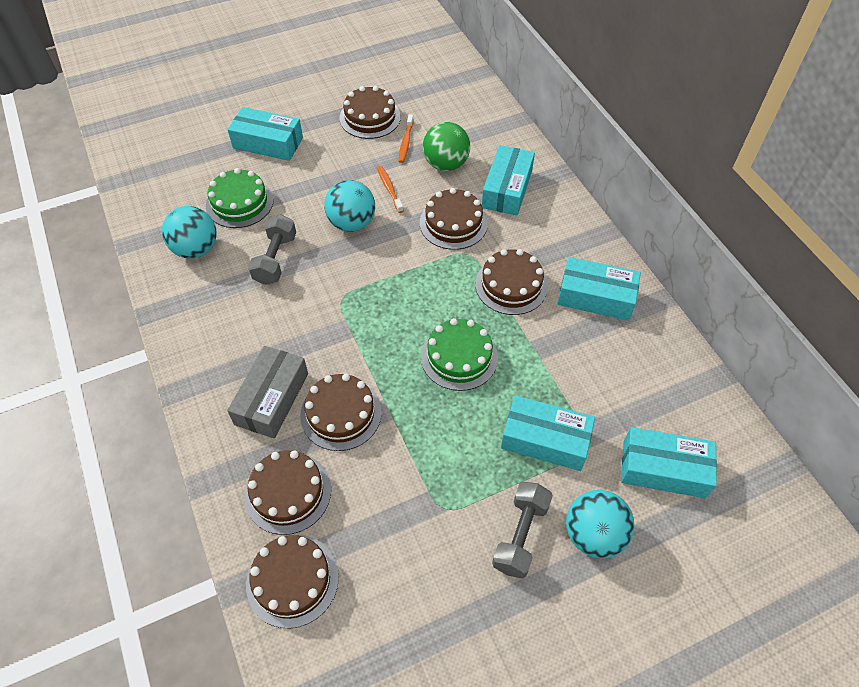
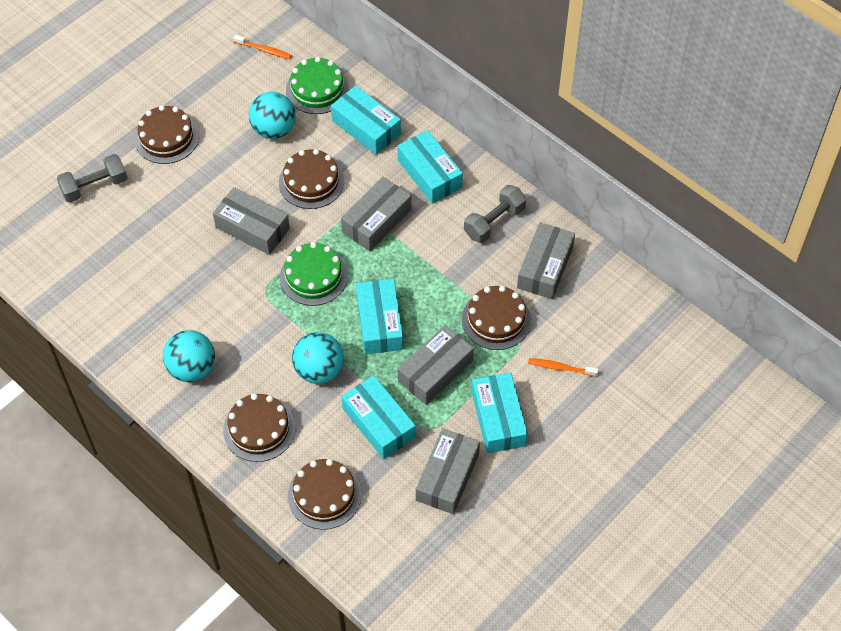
brown cake: 6 -> 5
green ball: 1 -> 0
grey box: 1 -> 5

